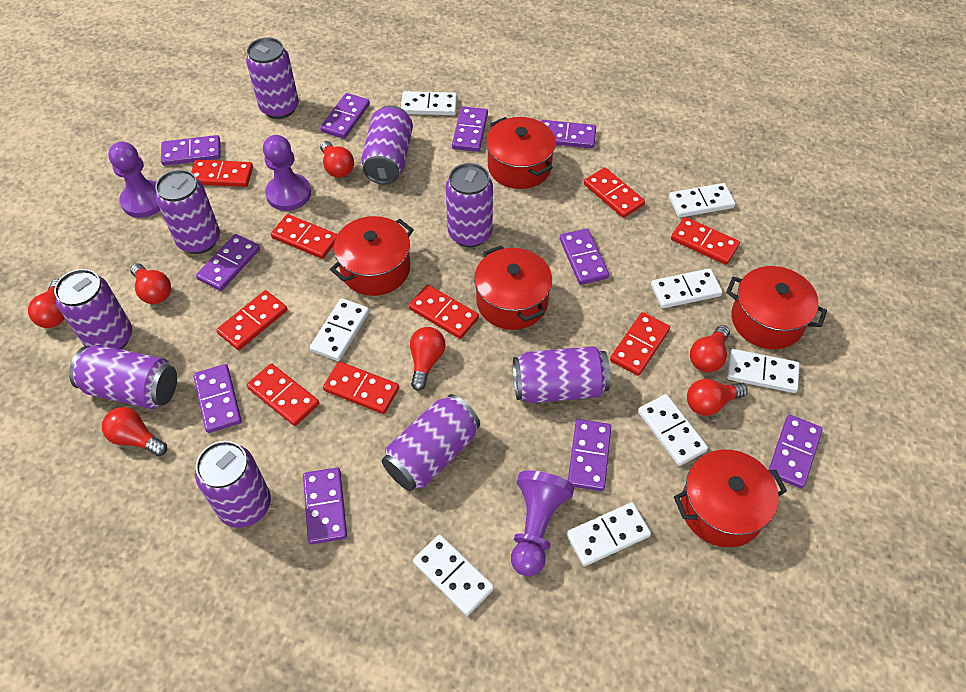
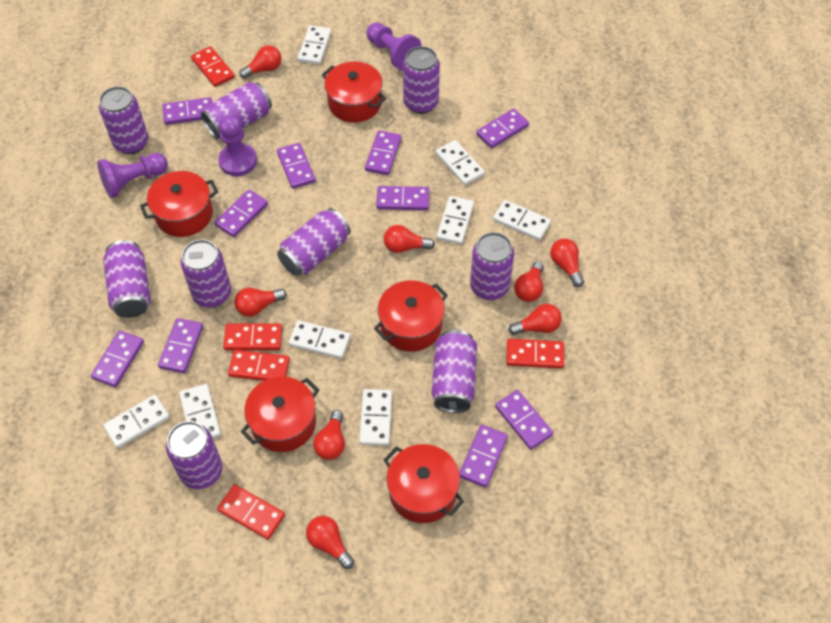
red domino: 9 -> 5
red light bulb: 7 -> 8

